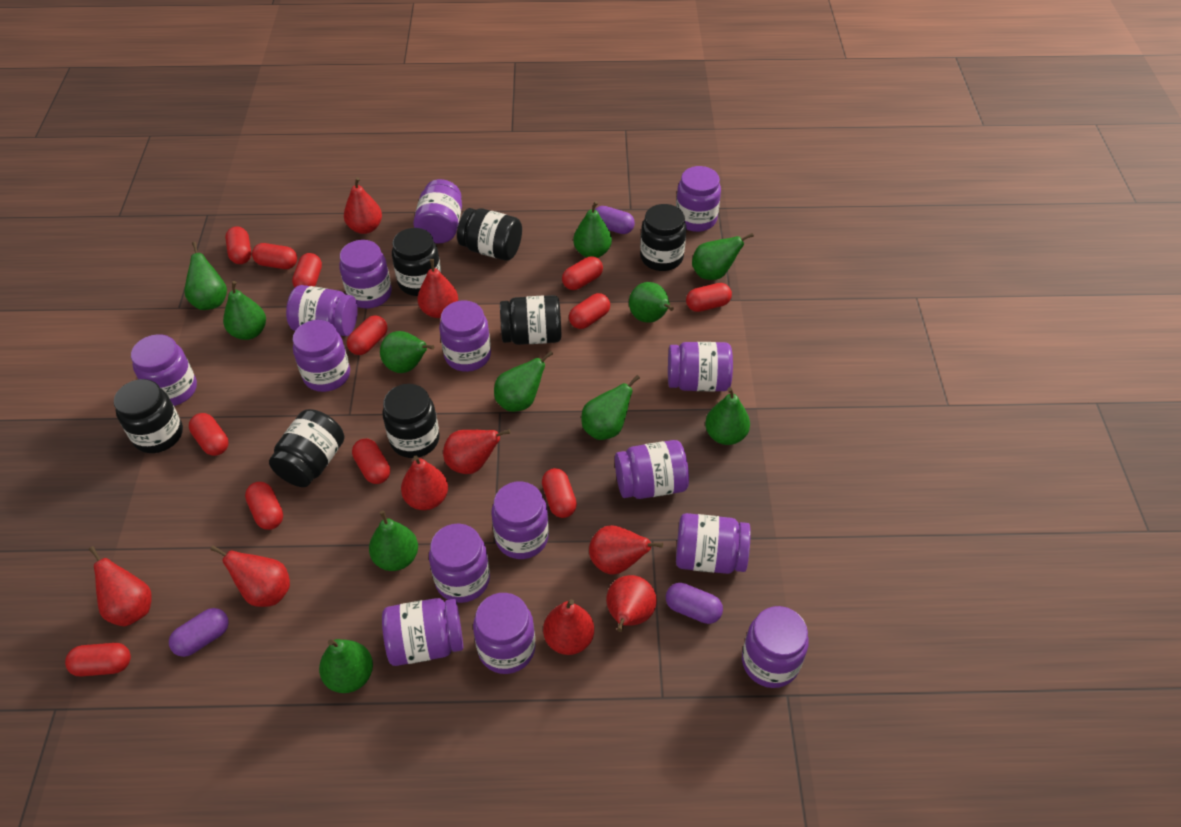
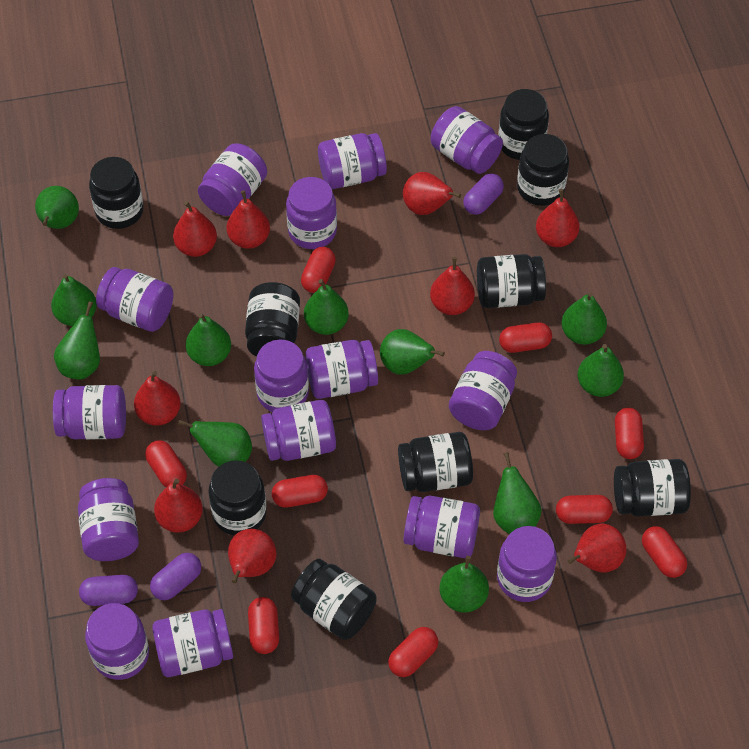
black jar: 7 -> 9
red capsule: 12 -> 9

